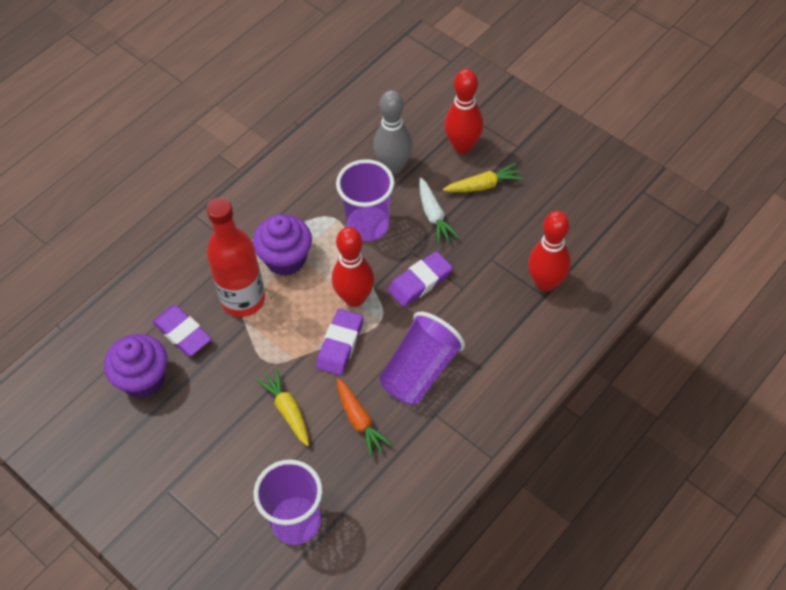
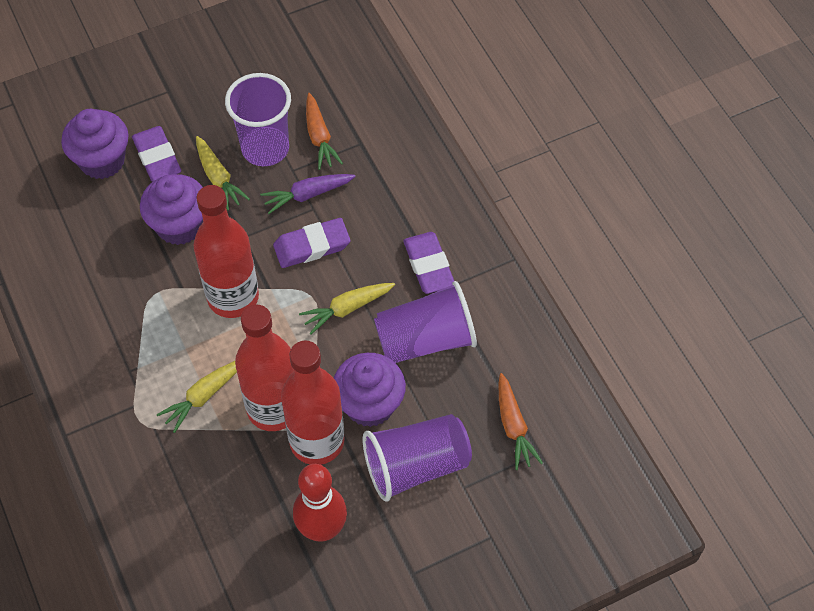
grey bowling pin: 1 -> 0
orange carrot: 1 -> 2
purple carrot: 0 -> 1
purple cupcake: 2 -> 3
red bottle: 1 -> 3
red bowling pin: 3 -> 1
white carrot: 1 -> 0
yellow carrot: 2 -> 3

